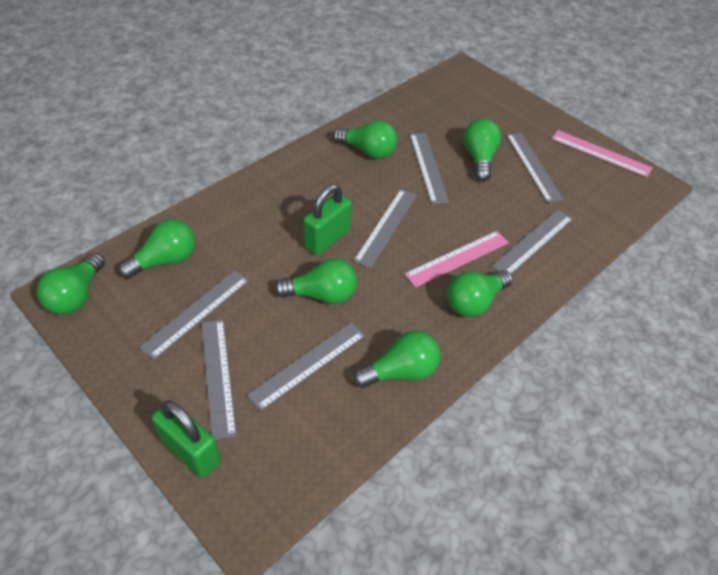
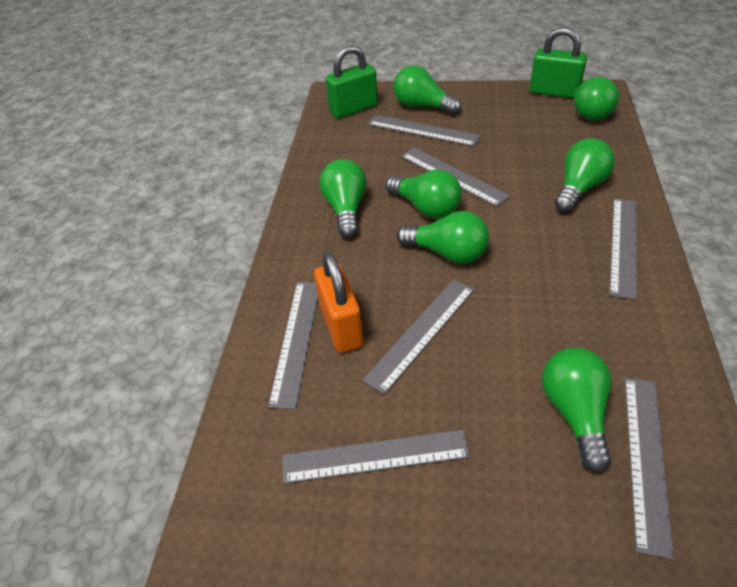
orange padlock: 0 -> 1
pink ruler: 2 -> 0

